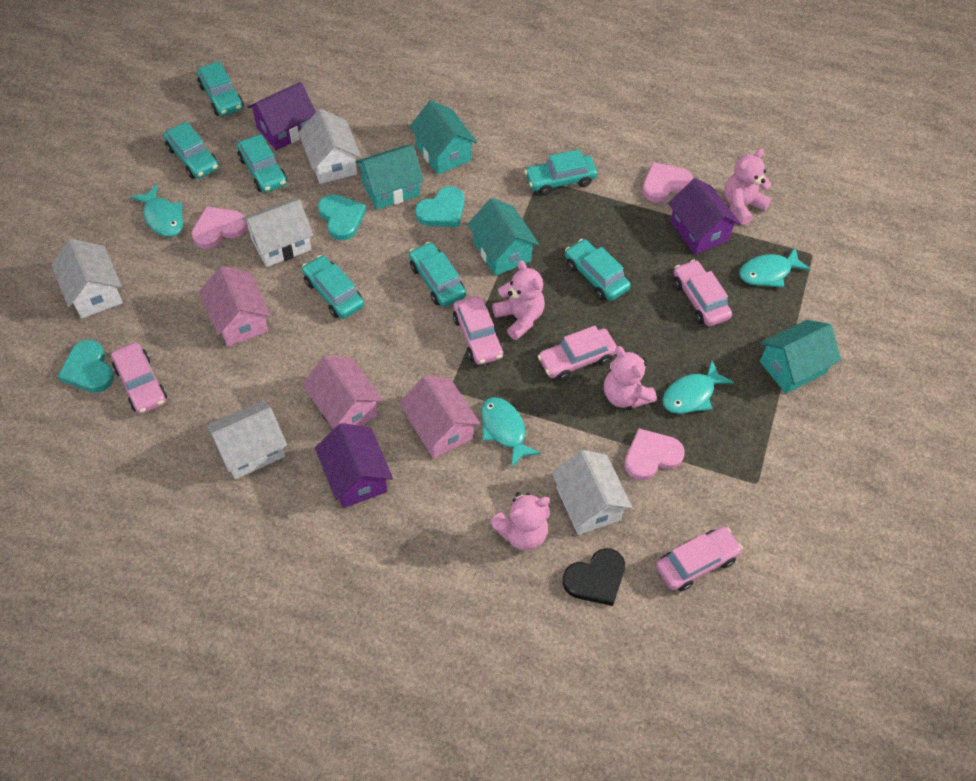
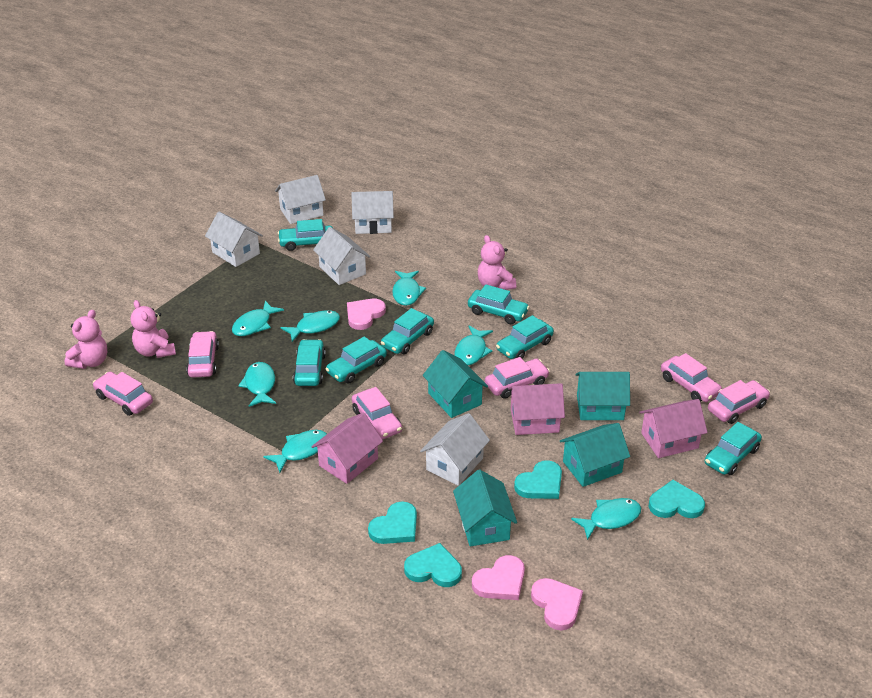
black heart: 1 -> 0
pink car: 5 -> 6
pink teddy bear: 4 -> 3
purple house: 3 -> 0
turquoise fish: 4 -> 7
turquoise heart: 3 -> 4

